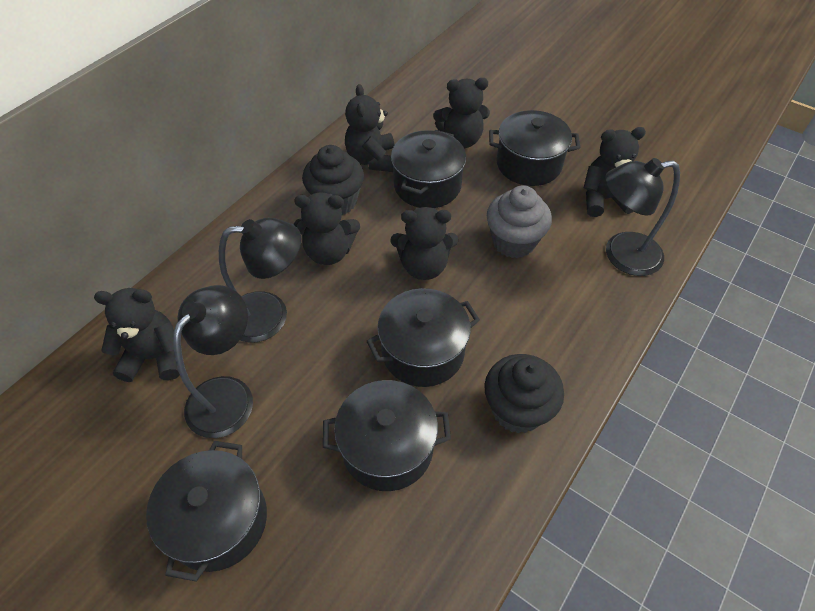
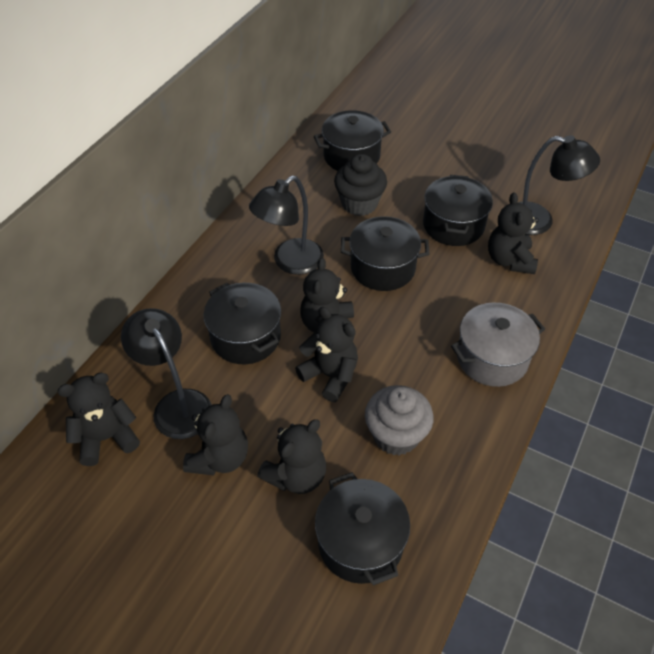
black cupcake: 2 -> 1
grey pot: 0 -> 1

